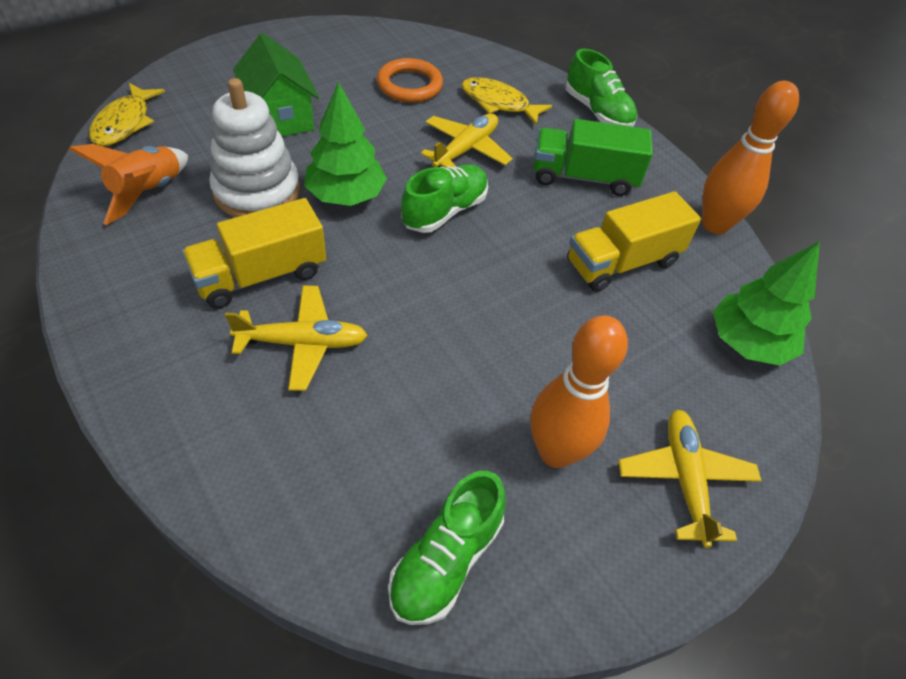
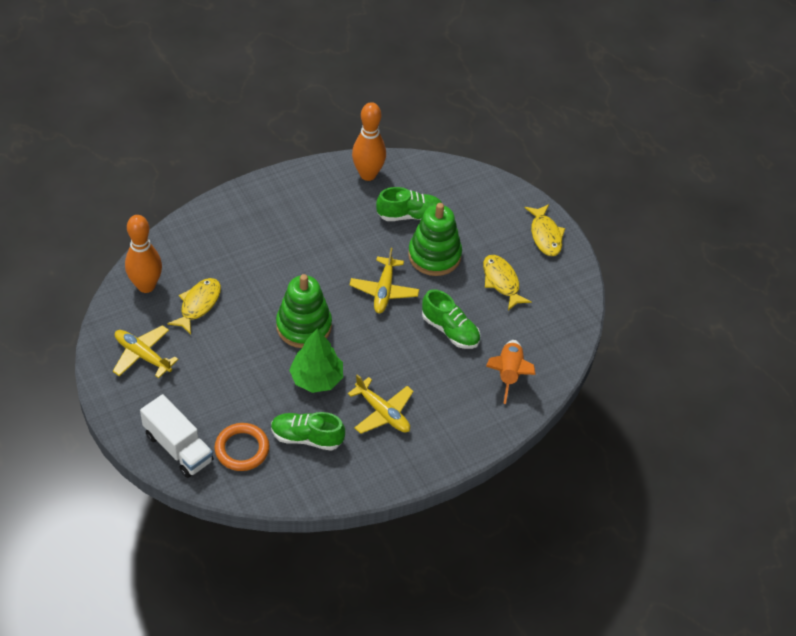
green house: 1 -> 0
green stacking toy: 0 -> 2
green tree: 2 -> 1
green truck: 1 -> 0
white stacking toy: 1 -> 0
white truck: 0 -> 1
yellow fish: 2 -> 3
yellow truck: 2 -> 0

